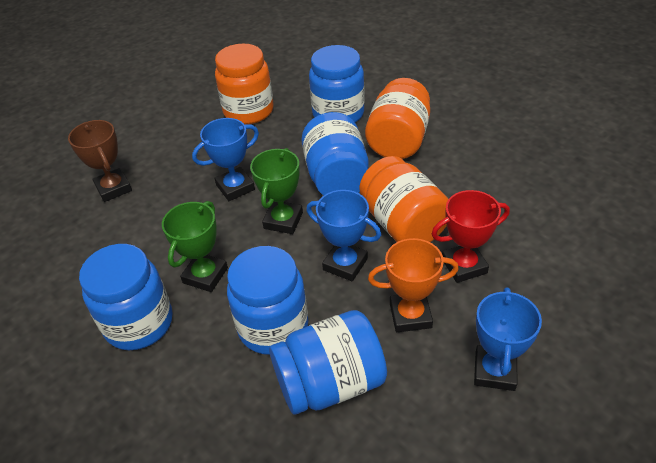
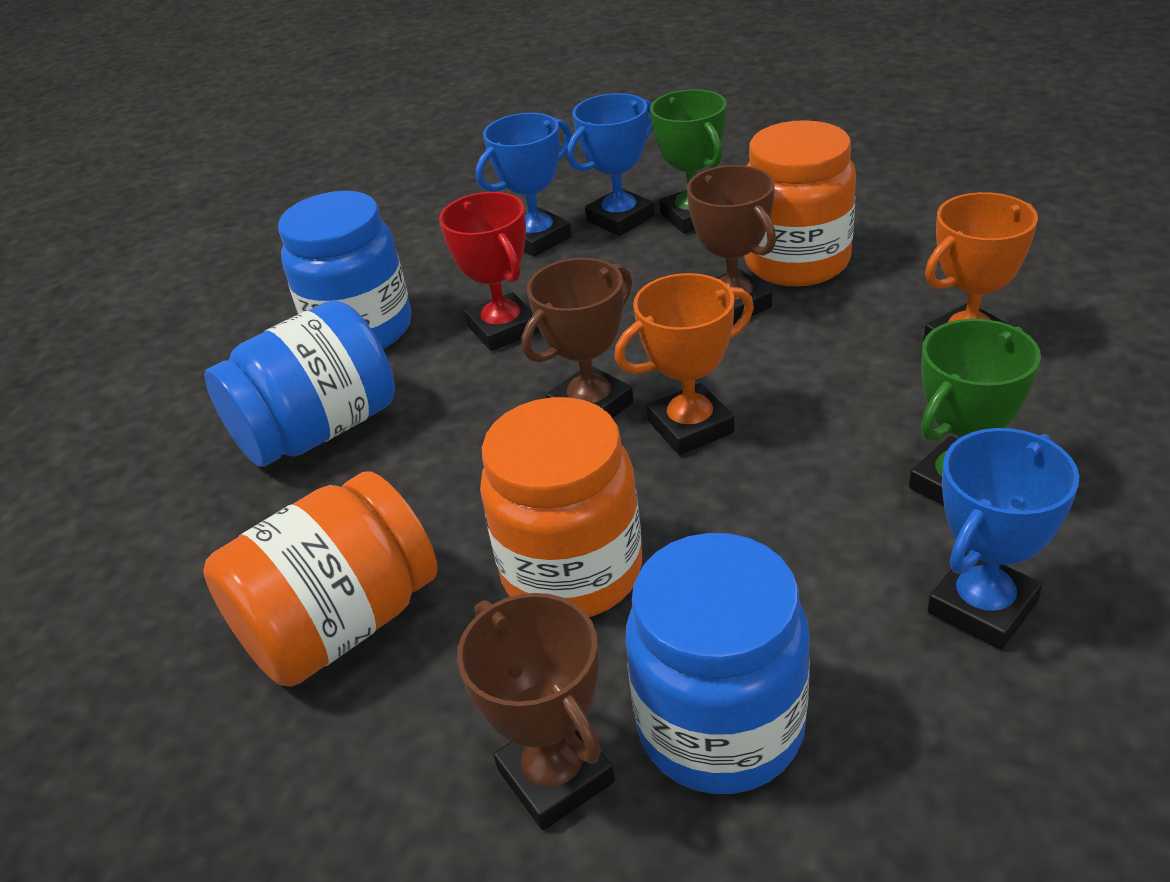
blue jar: 5 -> 3
brown trophy: 1 -> 3
orange trophy: 1 -> 2

